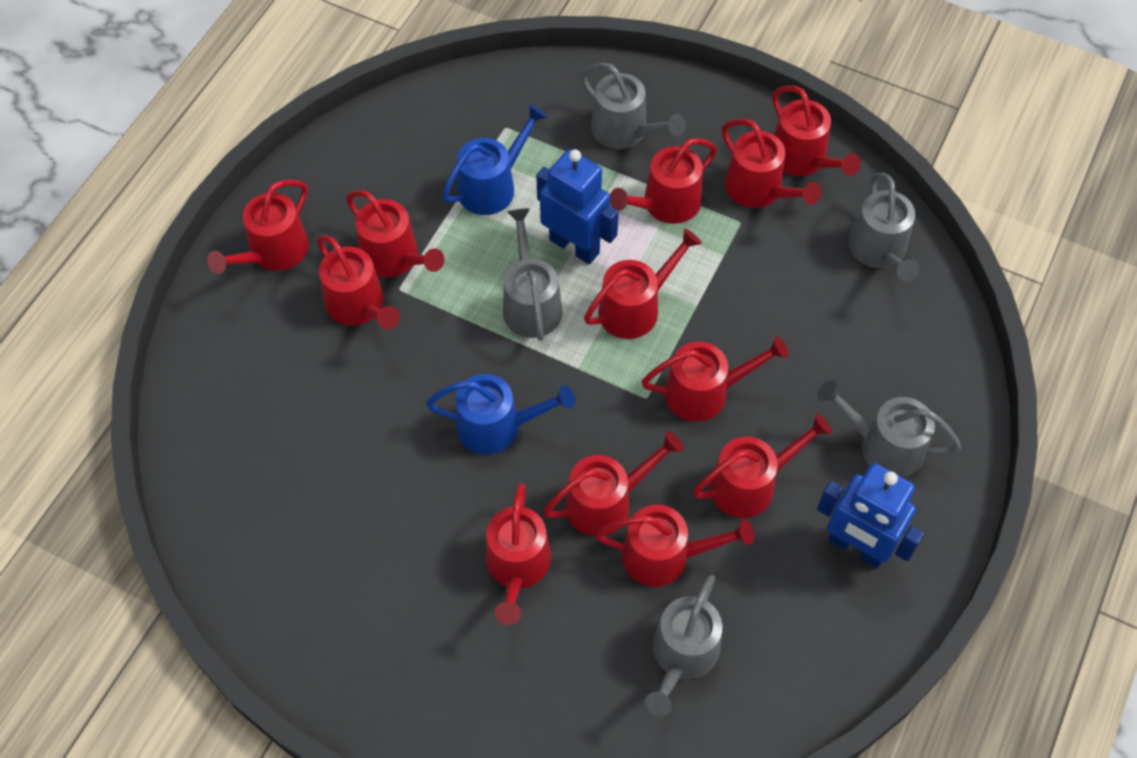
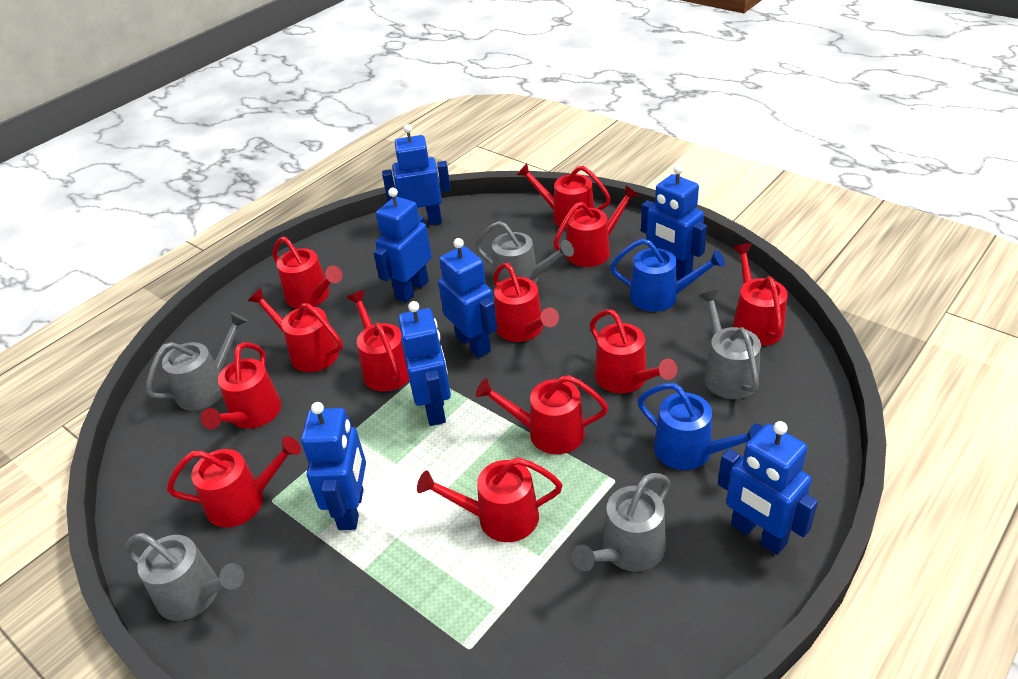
blue robot: 2 -> 7

